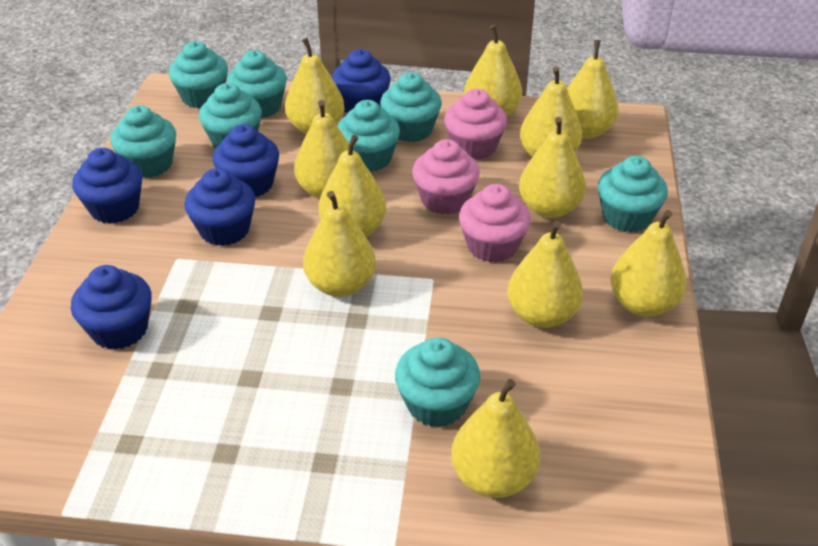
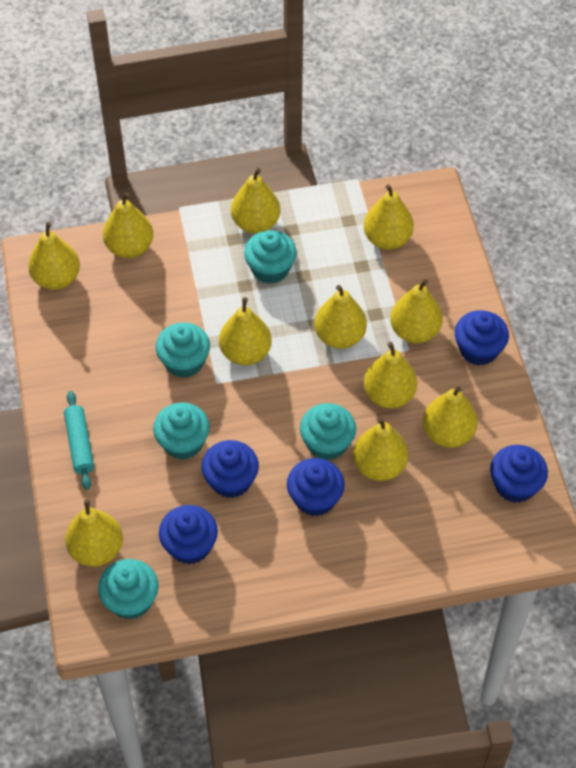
pink cupcake: 3 -> 0
turquoise cupcake: 8 -> 5
turquoise rolling pin: 0 -> 1

